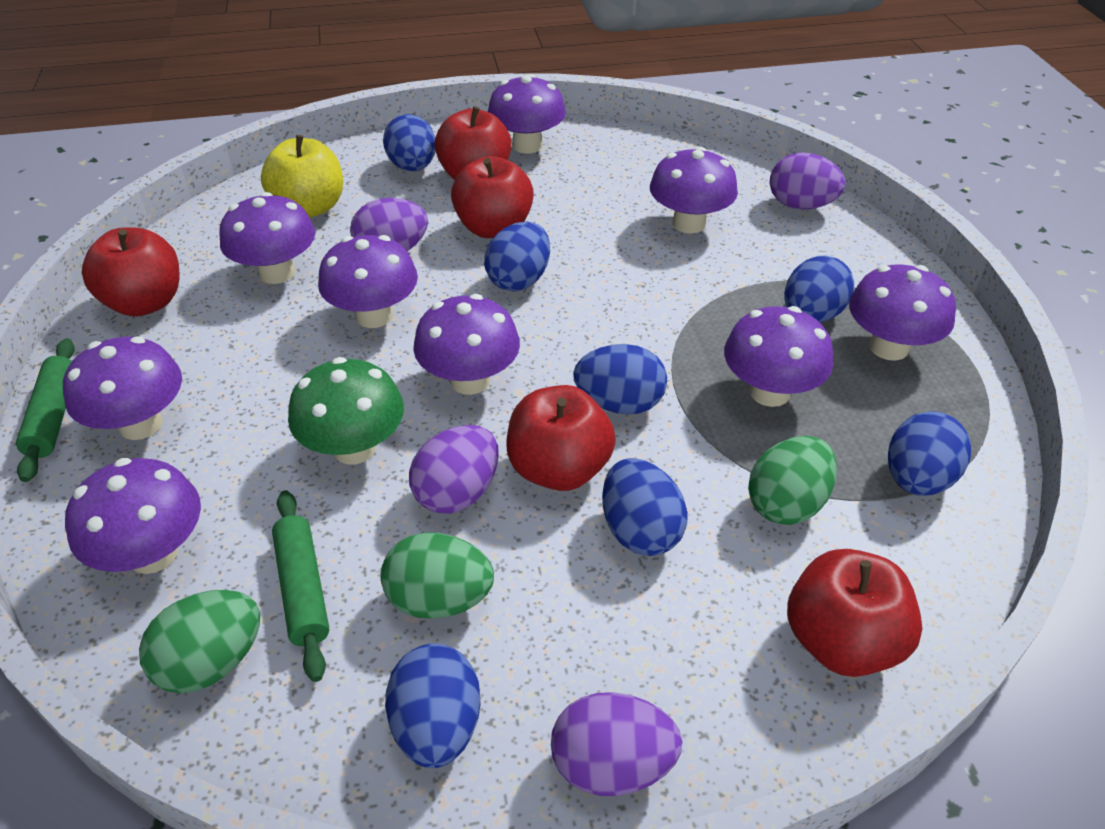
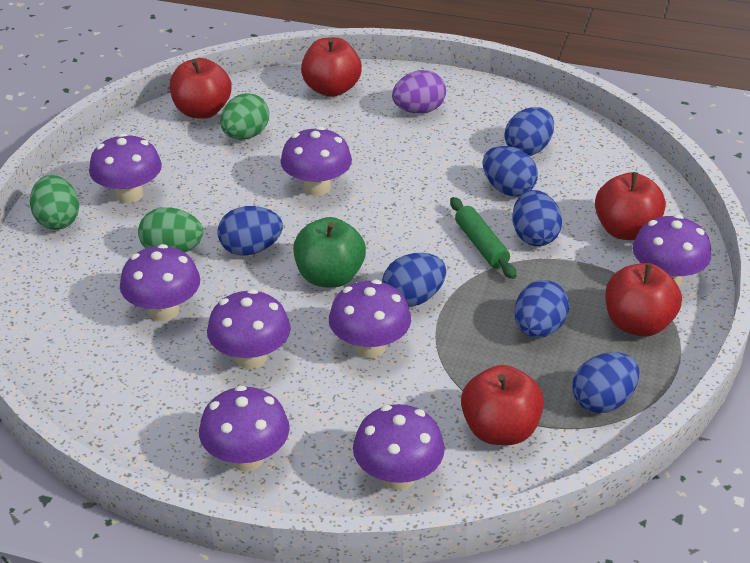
green apple: 0 -> 1
green mushroom: 1 -> 0
green rolling pin: 2 -> 1
purple egg: 4 -> 1
purple mushroom: 9 -> 8
yellow apple: 1 -> 0

